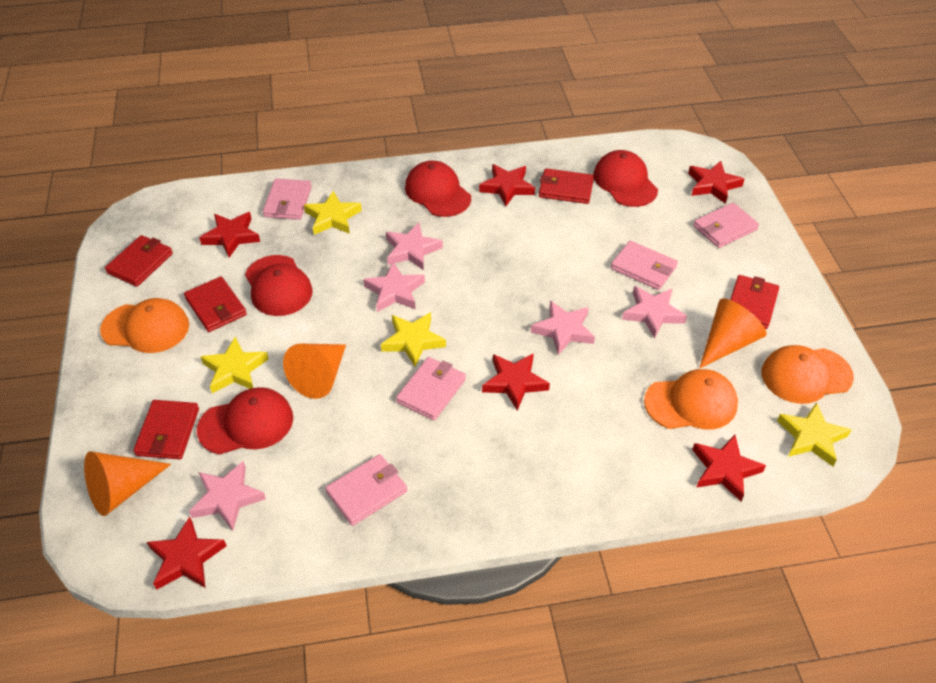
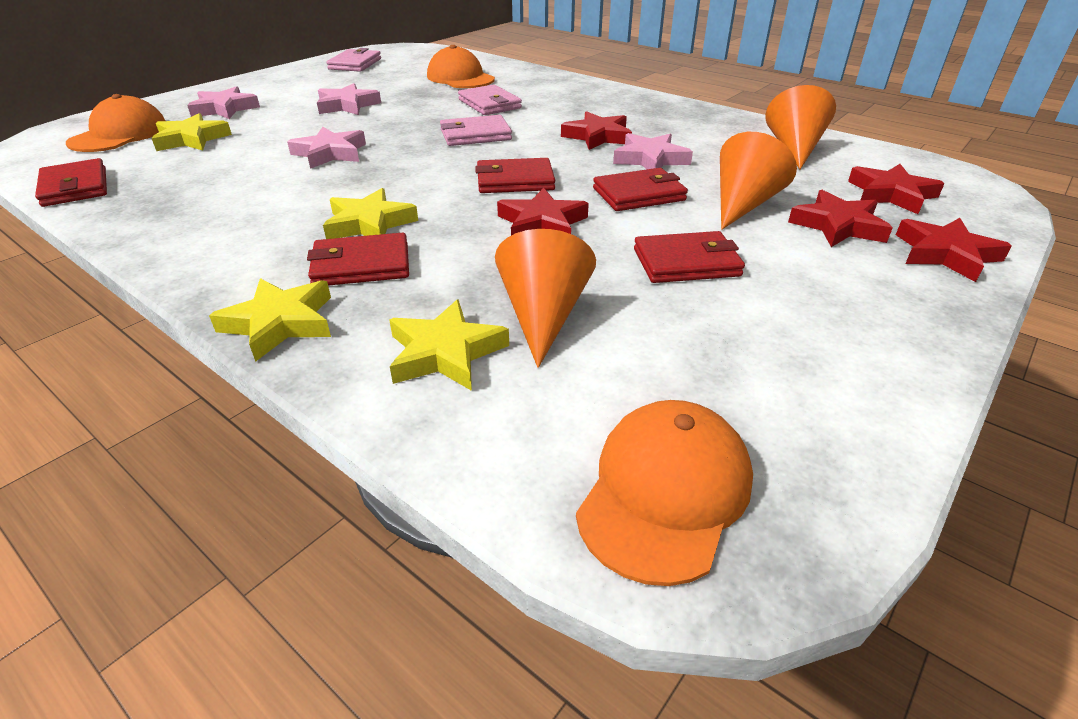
pink star: 5 -> 4
pink wallet: 5 -> 3
red cap: 4 -> 0
red star: 6 -> 5

